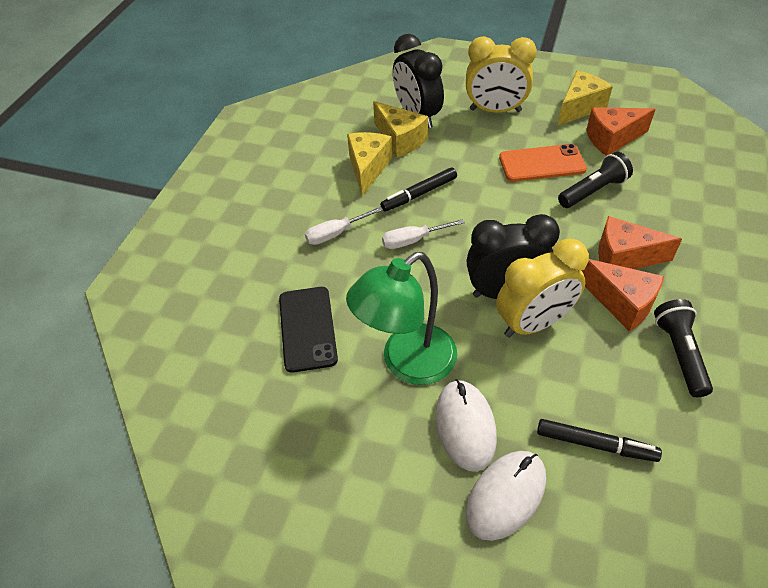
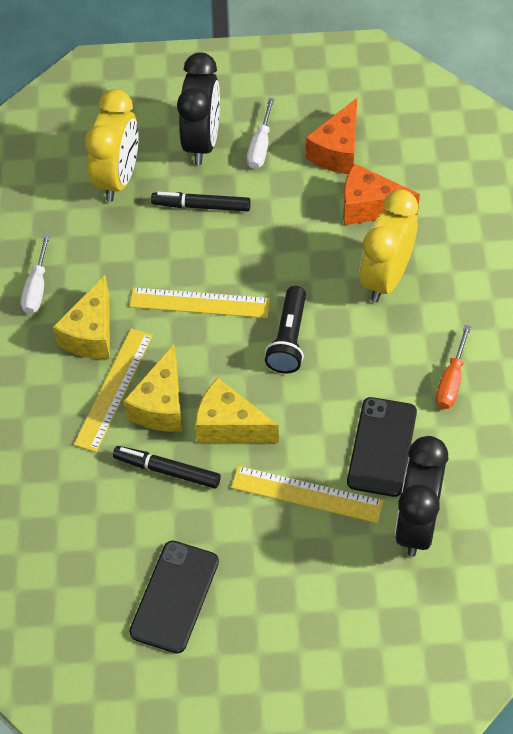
black flashlight: 2 -> 1
black phone: 1 -> 2
green lamp: 1 -> 0
orange cheese: 3 -> 2
orange phone: 1 -> 0
orange screwdriver: 0 -> 1
white mouse: 2 -> 0
yellow ruler: 0 -> 3

